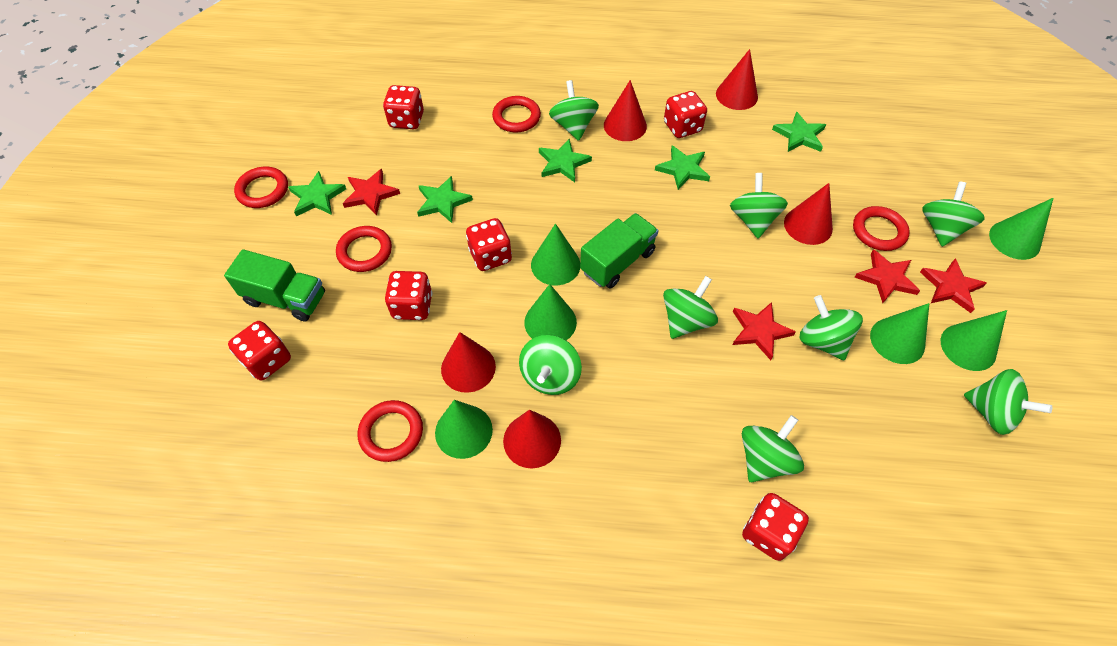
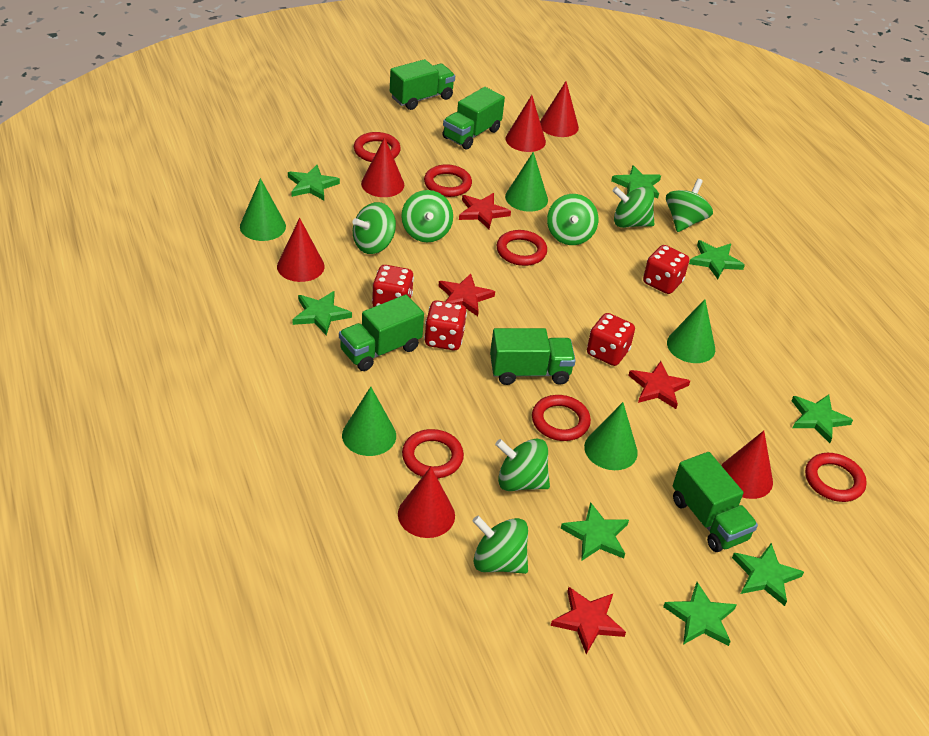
green cone: 6 -> 5
green spinning top: 8 -> 7
green star: 5 -> 8
green truck: 2 -> 5
red cone: 5 -> 6
red dice: 6 -> 4
red ring: 5 -> 6

